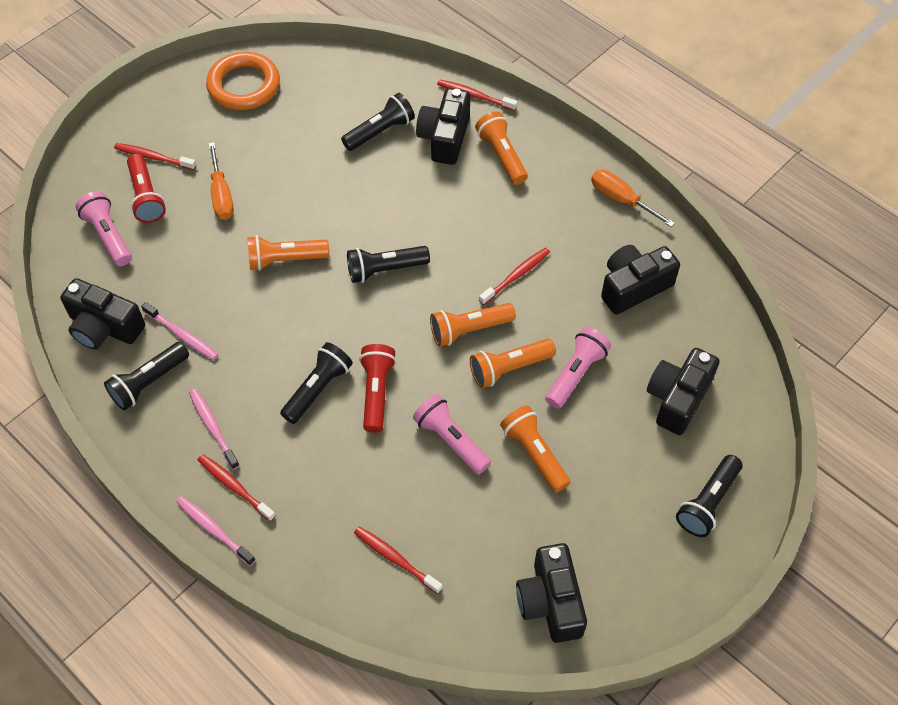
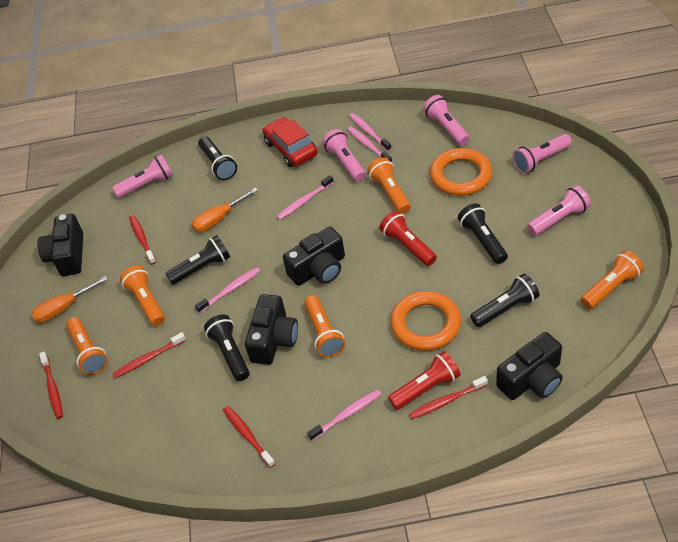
black camera: 5 -> 4
orange ring: 1 -> 2
pink flashlight: 3 -> 5
pink toothbrush: 3 -> 5
red car: 0 -> 1

